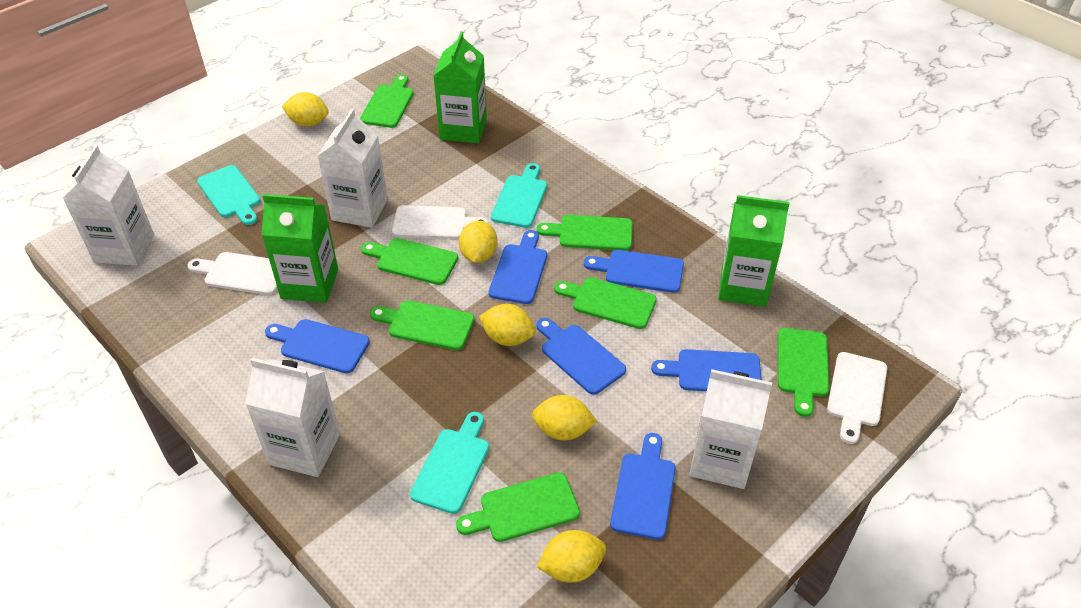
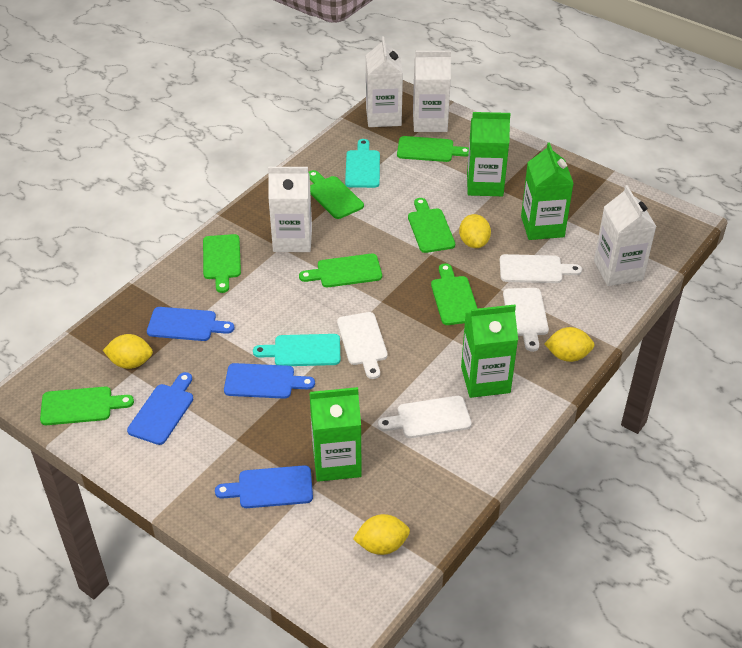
blue cutting board: 6 -> 4
green carton: 3 -> 4
turquoise cutting board: 3 -> 2
white cutting board: 3 -> 4
yellow lemon: 5 -> 4

